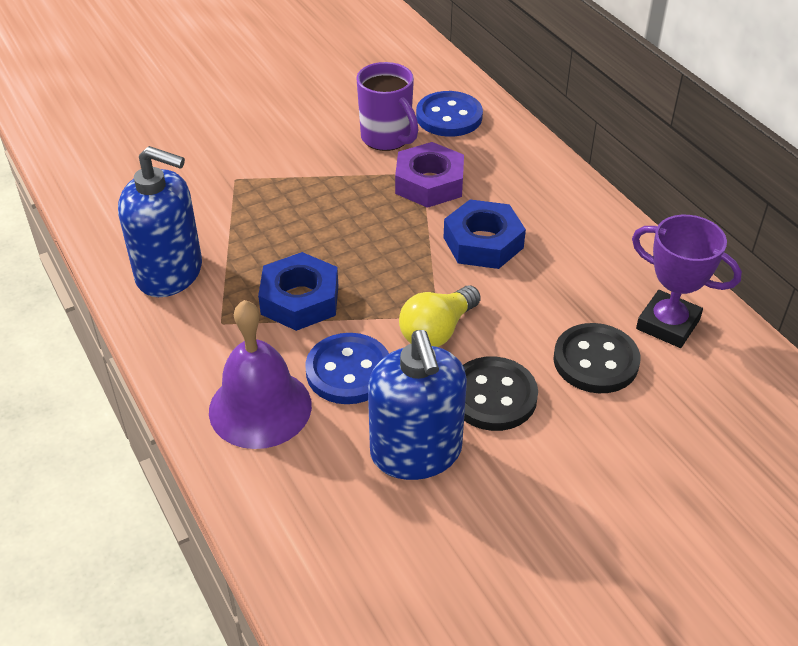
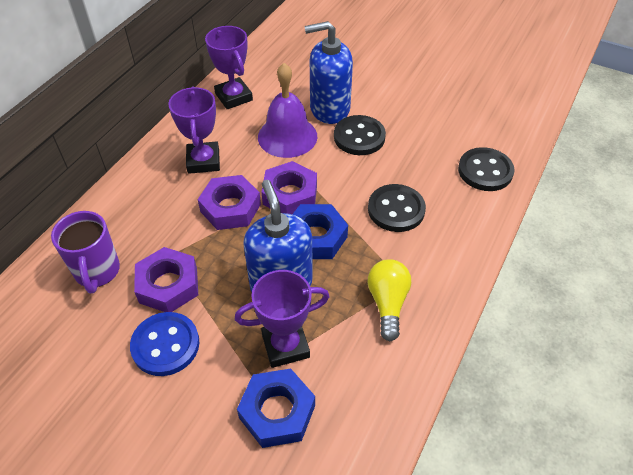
black button: 2 -> 3
blue button: 2 -> 1
purple nut: 1 -> 3
purple trophy: 1 -> 3

